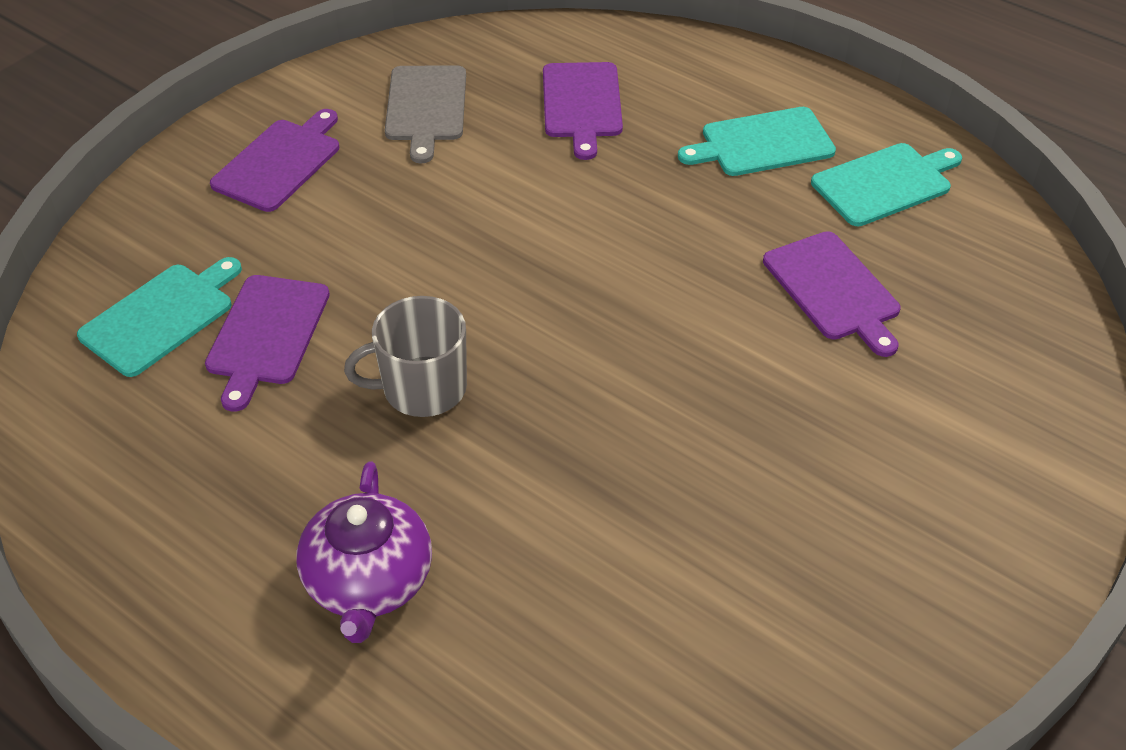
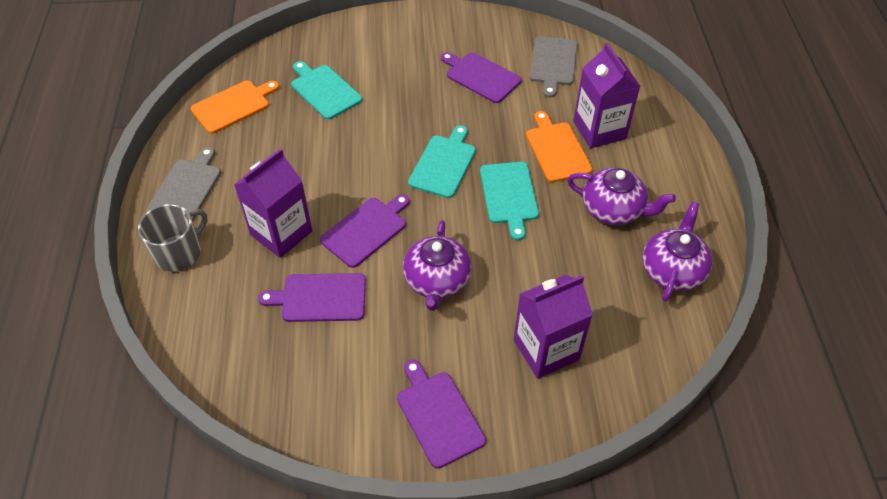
grey cutting board: 1 -> 2
orange cutting board: 0 -> 2
purple carton: 0 -> 3
purple teapot: 1 -> 3

